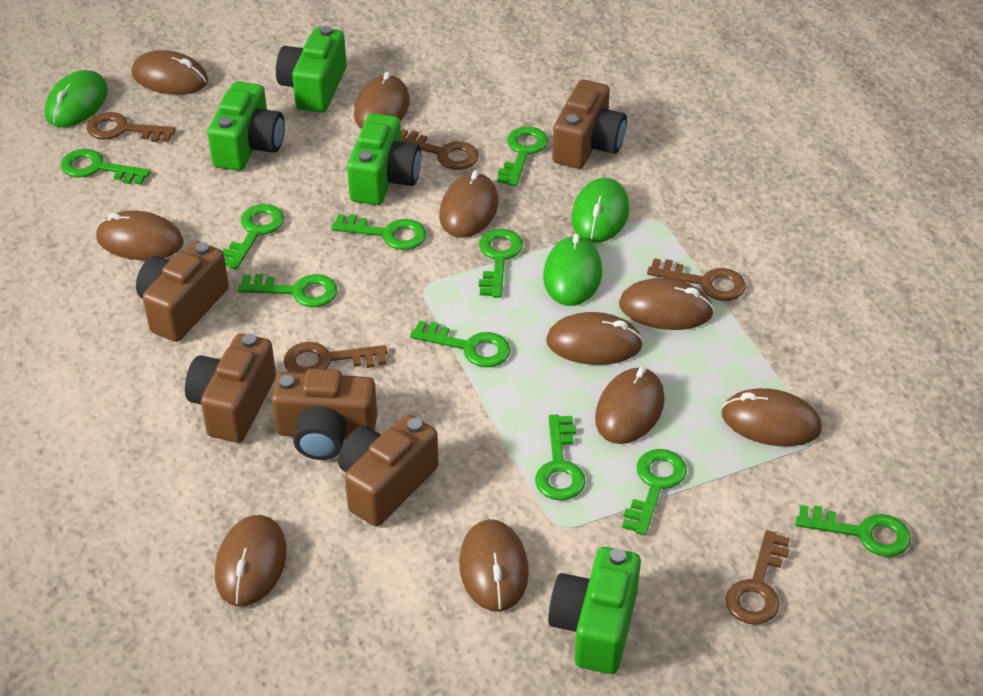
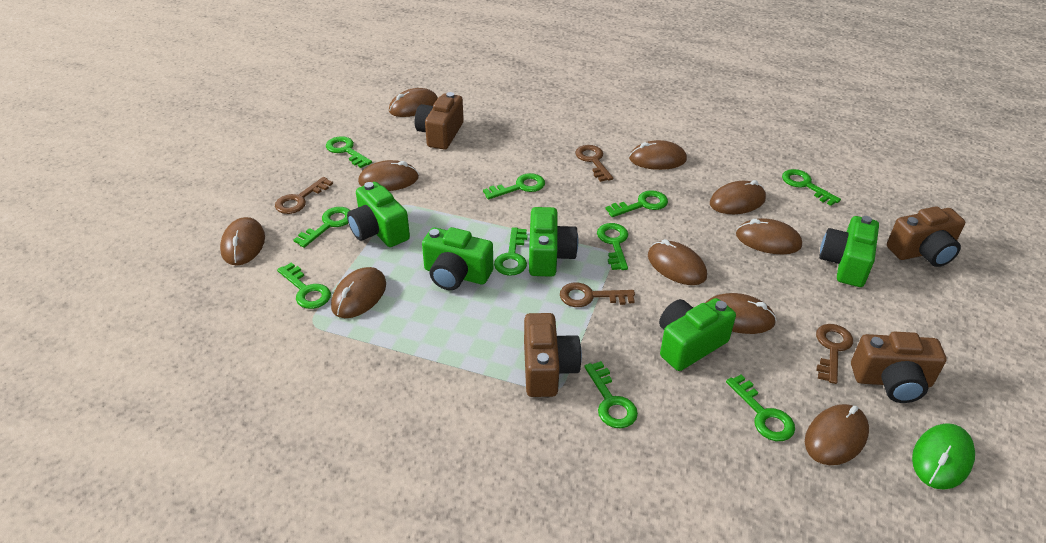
brown camera: 5 -> 4
brown key: 5 -> 4
green camera: 4 -> 5
green mouse: 3 -> 1

